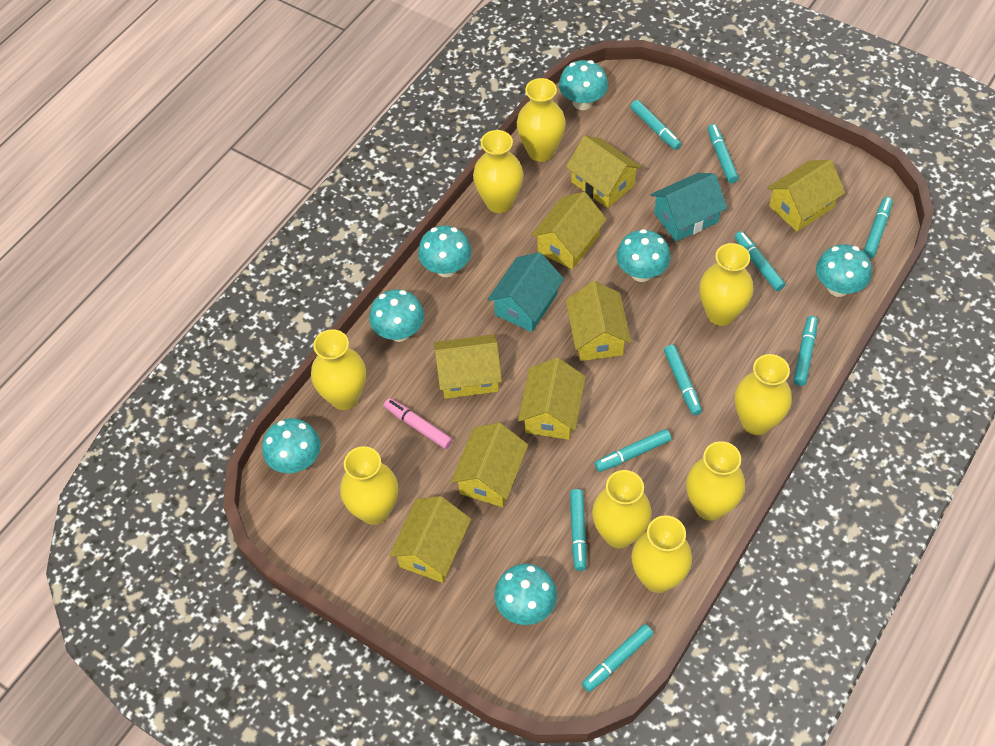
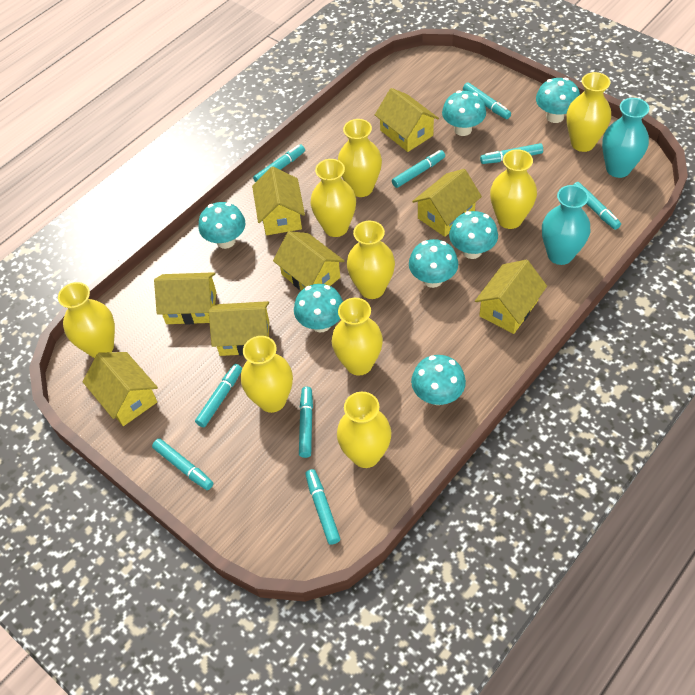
pink marker: 1 -> 0
turquoise house: 2 -> 0
turquoise vase: 0 -> 2

